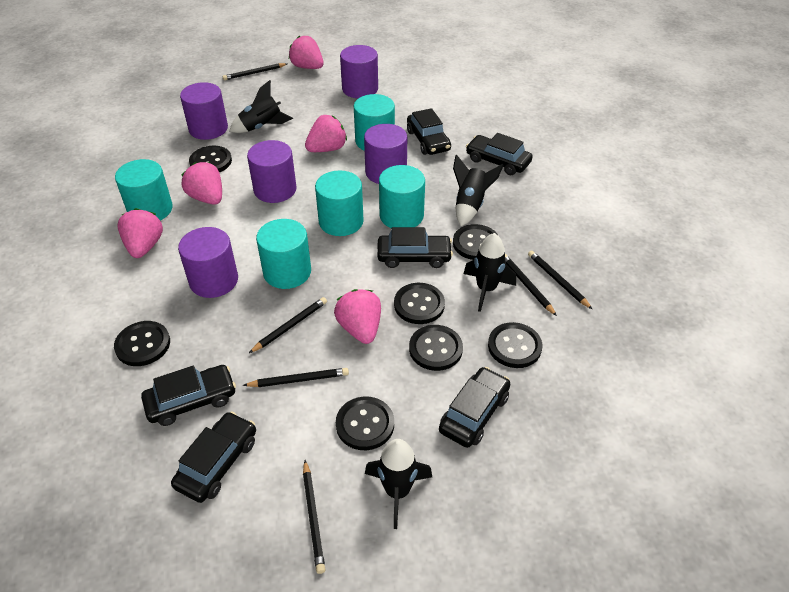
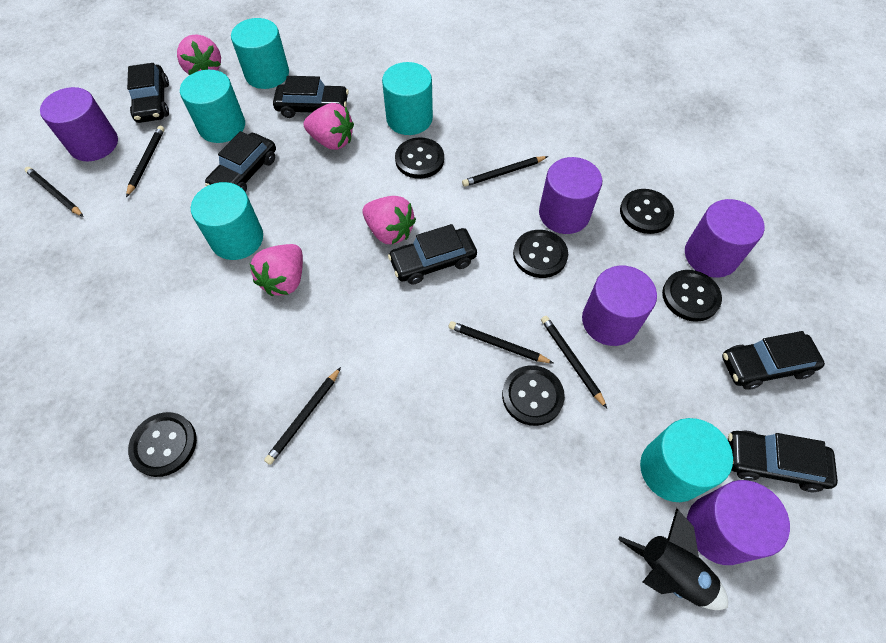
black button: 7 -> 6
black rocket: 4 -> 1
pink strawberry: 5 -> 4

